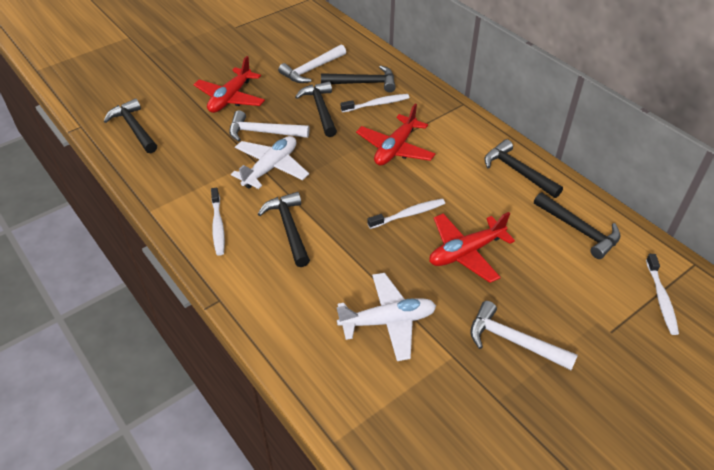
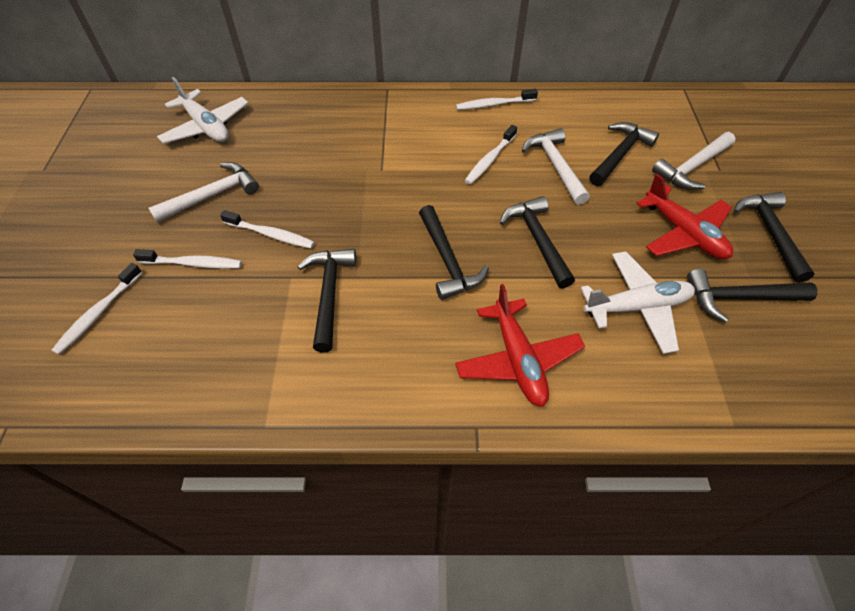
red plane: 3 -> 2
white toothbrush: 4 -> 5

